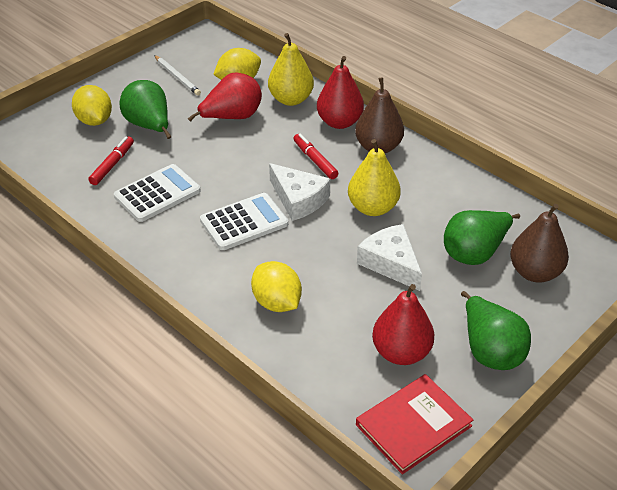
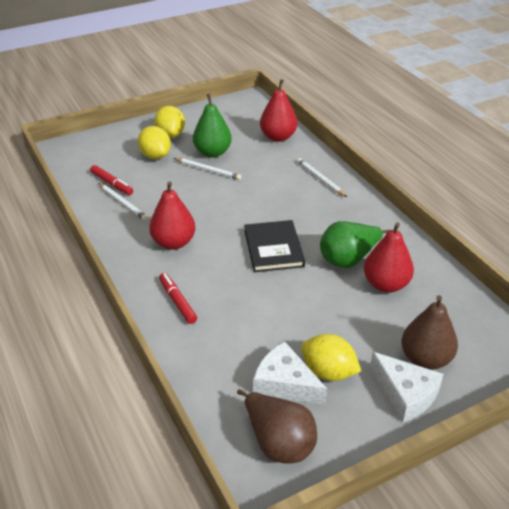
black book: 0 -> 1
green pear: 3 -> 2
red book: 1 -> 0
white calculator: 2 -> 0
white pencil: 1 -> 3
yellow pear: 2 -> 0

